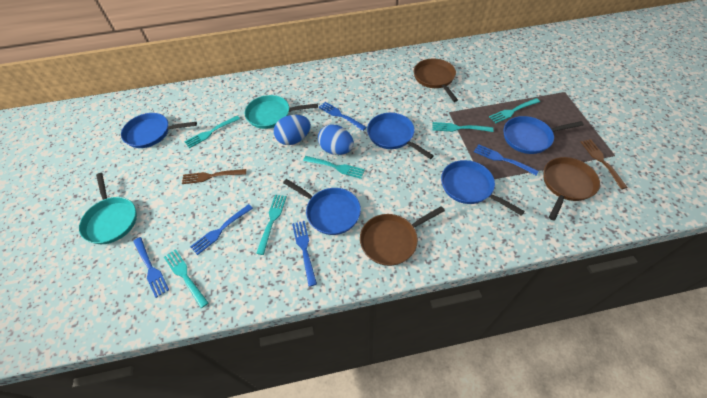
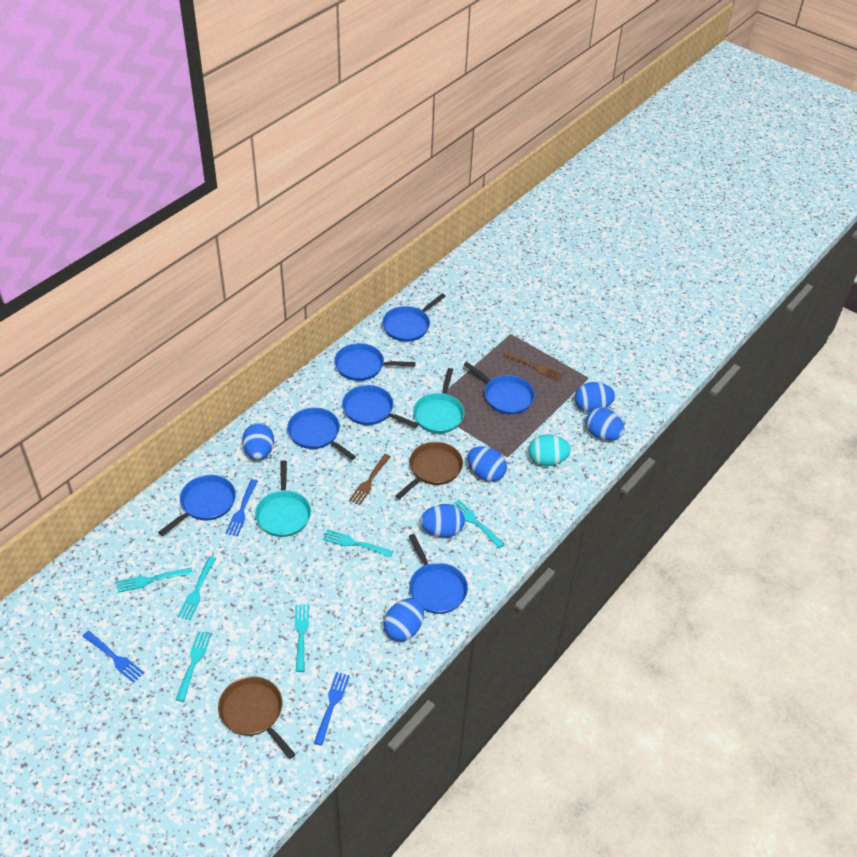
blue egg: 2 -> 6
blue fork: 5 -> 3
blue pan: 5 -> 7
brown pan: 3 -> 2
turquoise egg: 0 -> 1

